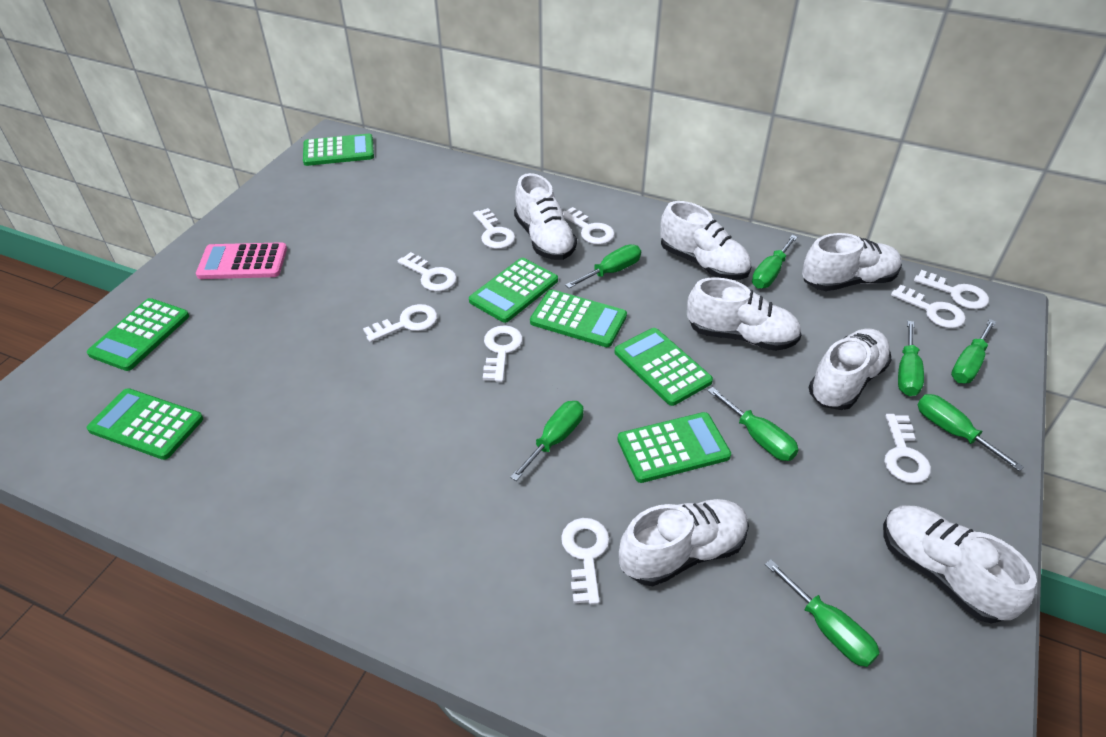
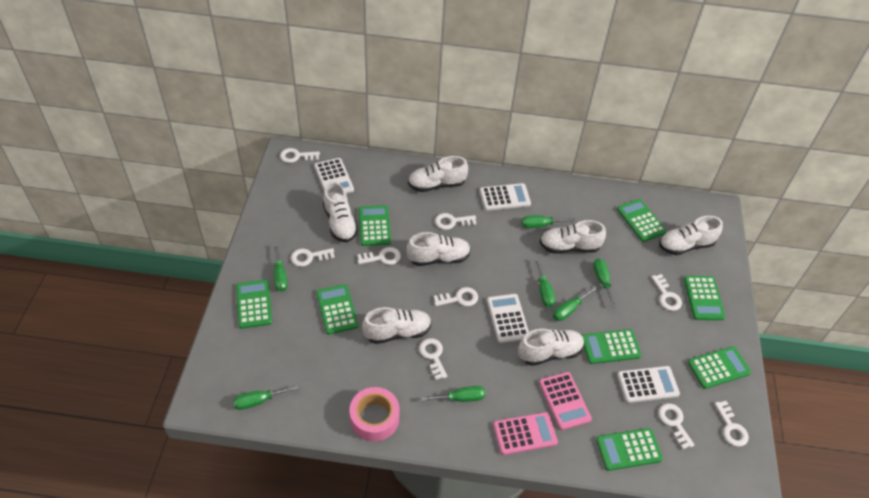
green calculator: 7 -> 8
green screwdriver: 8 -> 7
pink calculator: 1 -> 2
pink tape: 0 -> 1
white calculator: 0 -> 4

